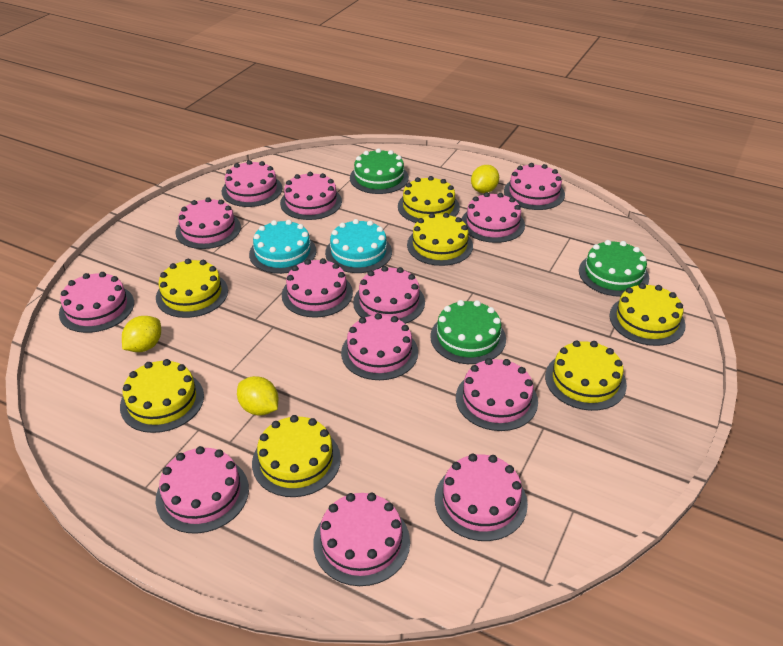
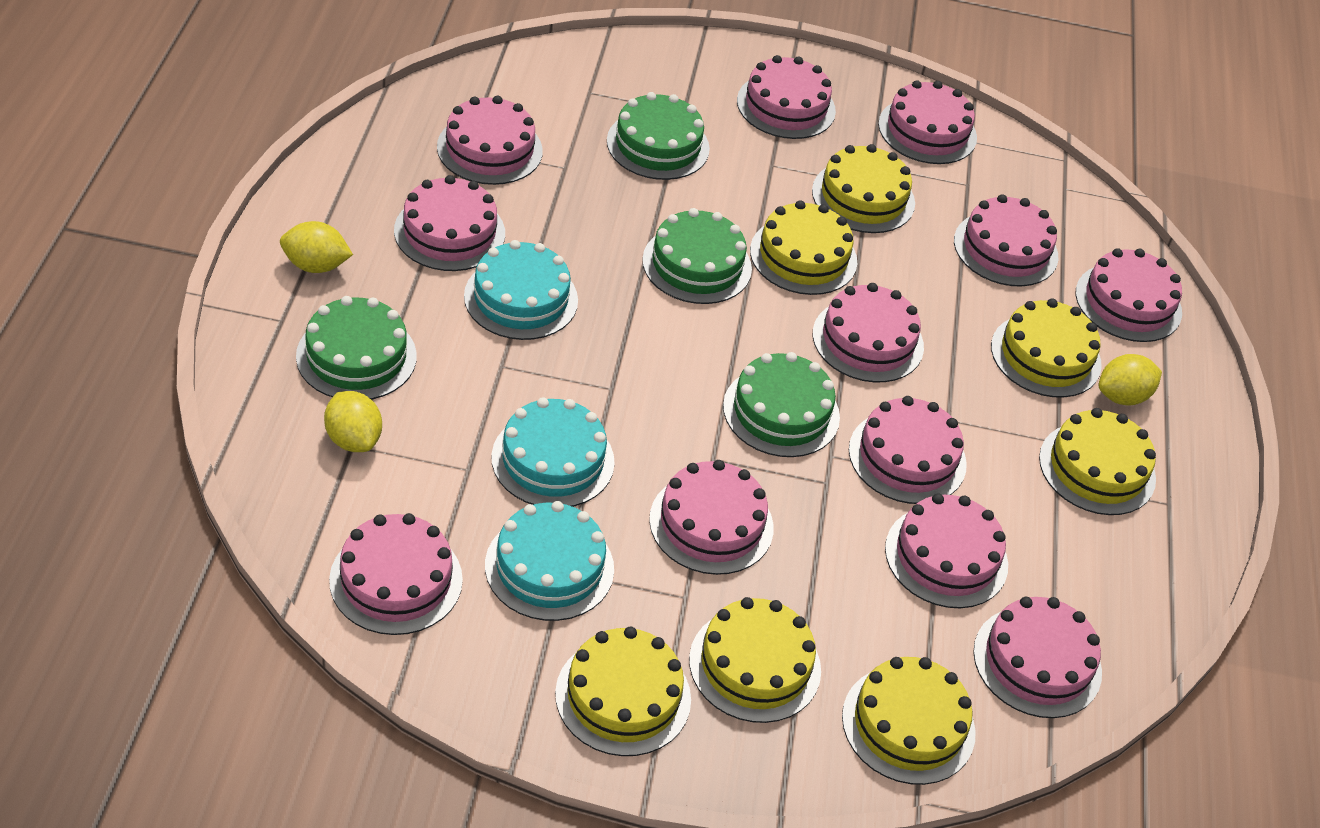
green cake: 3 -> 4
pink cake: 13 -> 12
turquoise cake: 2 -> 3

